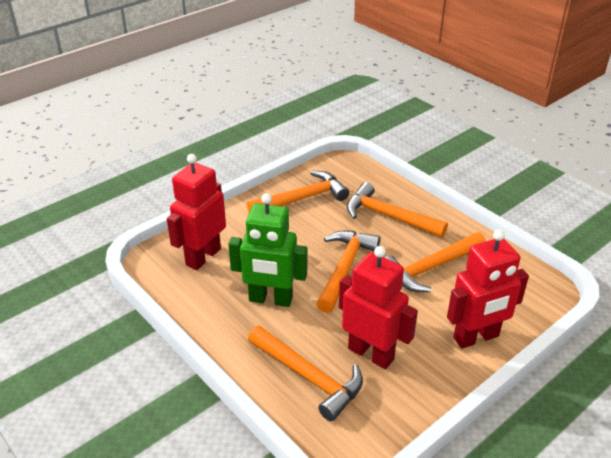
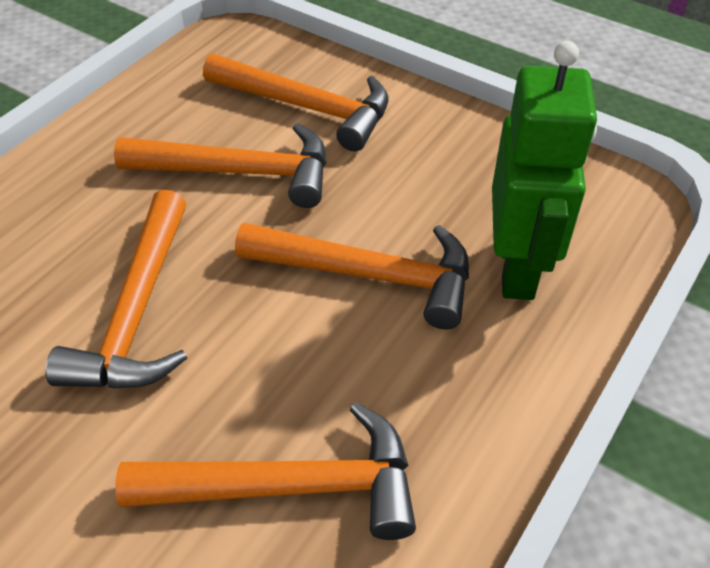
red robot: 3 -> 0

